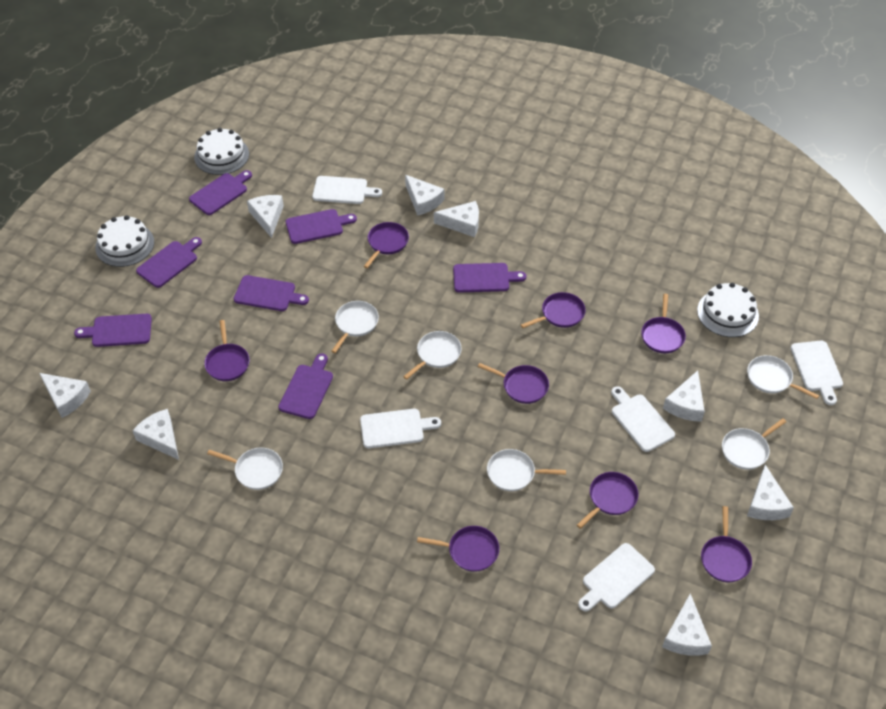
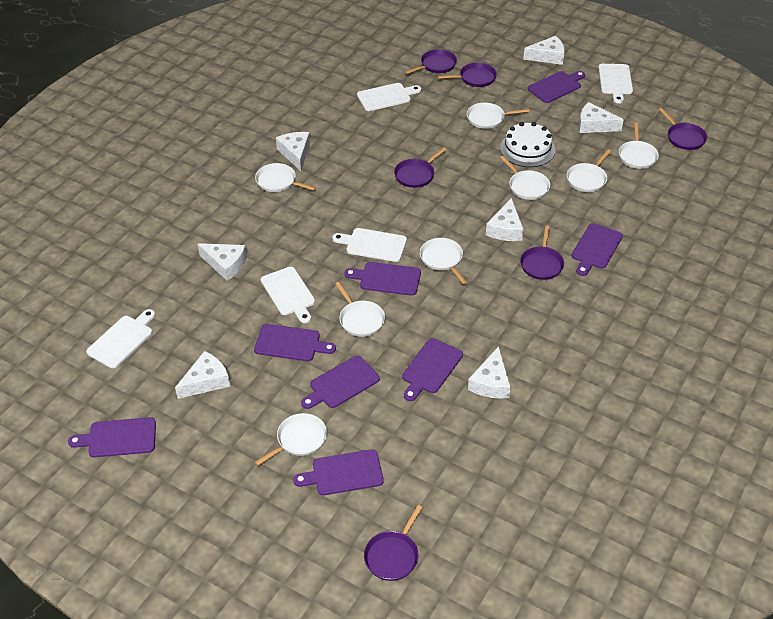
purple cutting board: 7 -> 8
purple pan: 8 -> 6
white cake: 3 -> 1
white cheese: 8 -> 7
white pan: 6 -> 8

